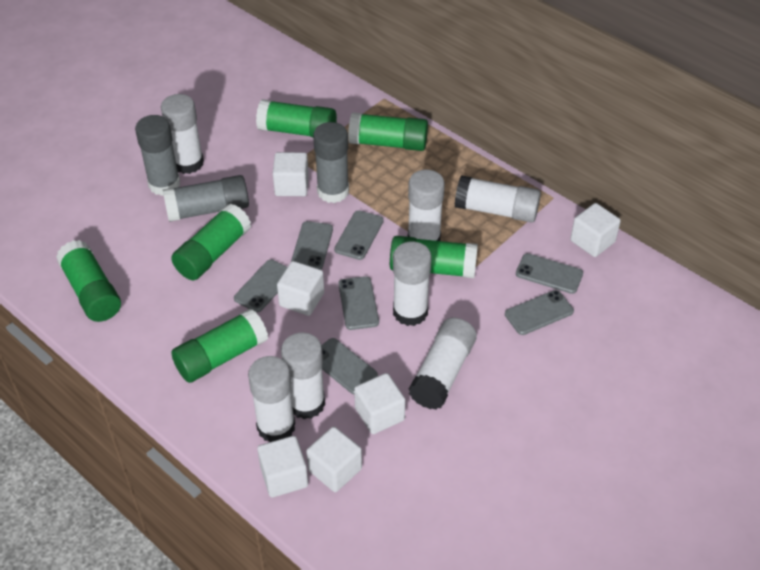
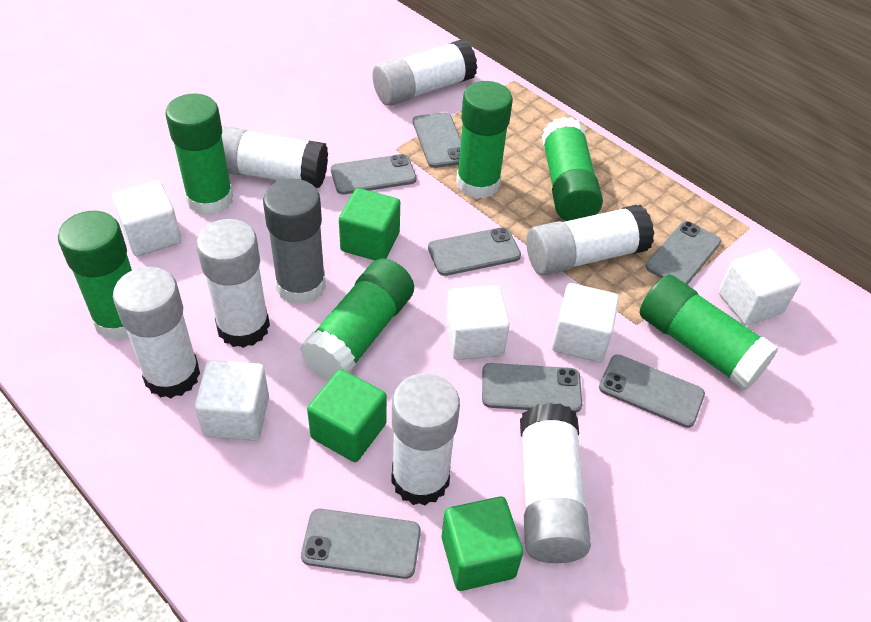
green cube: 0 -> 3
grey glue stick: 3 -> 1
white cube: 6 -> 5

